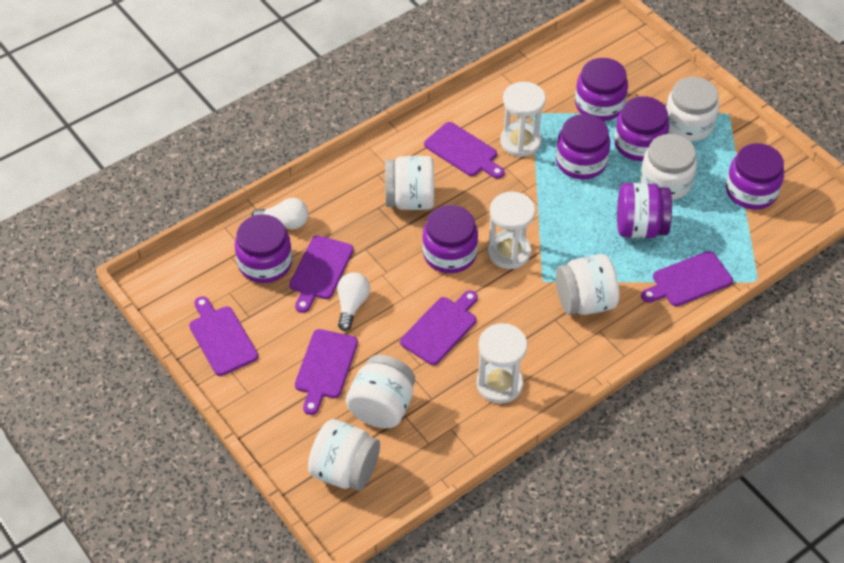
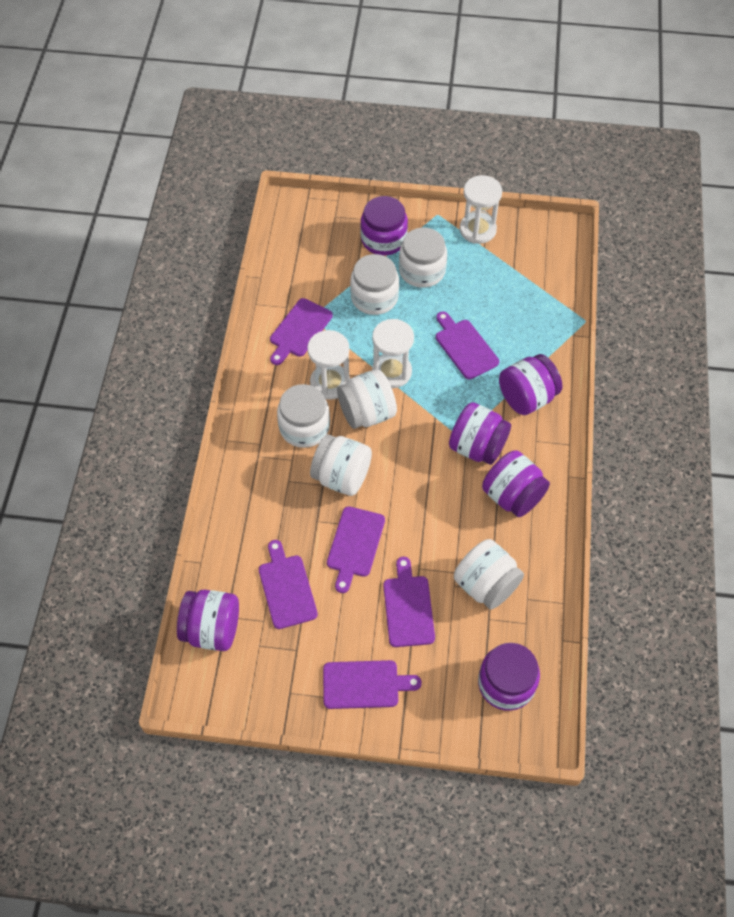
purple jar: 7 -> 6
white light bulb: 2 -> 0

